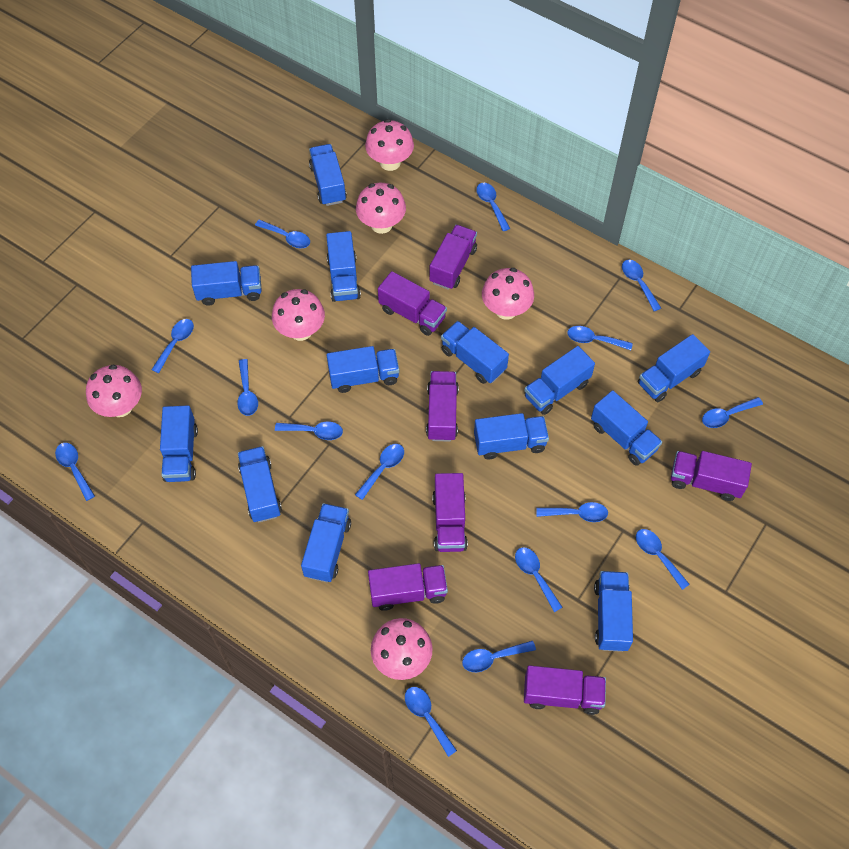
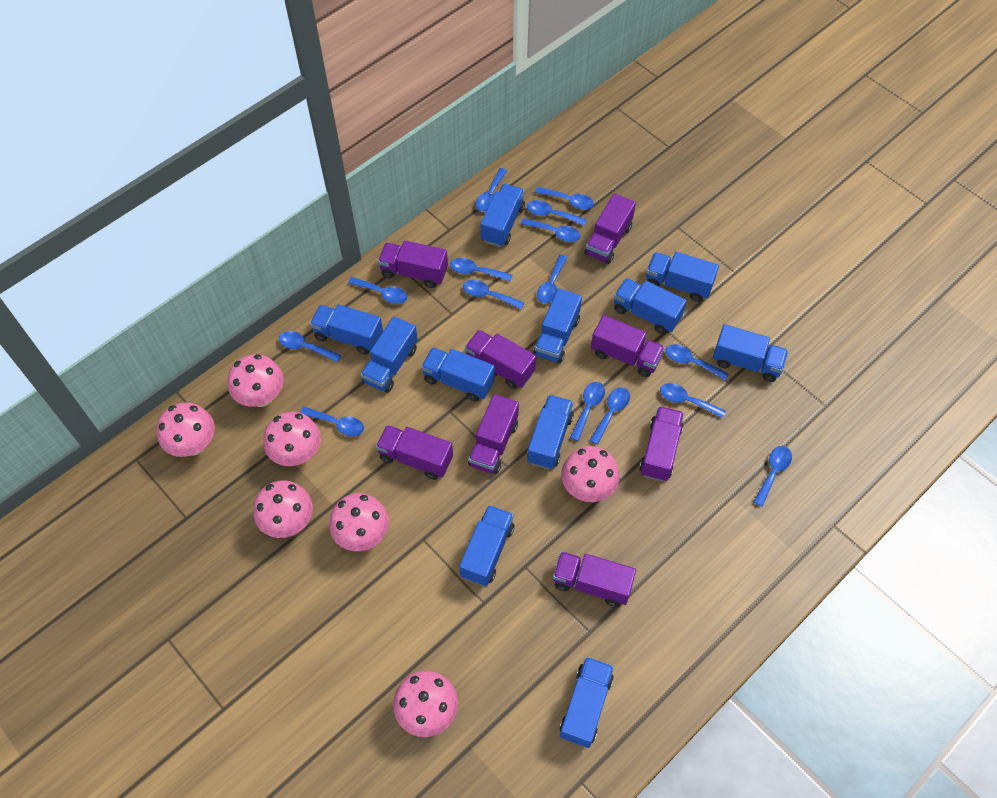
blue truck: 13 -> 11
pink mushroom: 6 -> 7
purple truck: 7 -> 8

